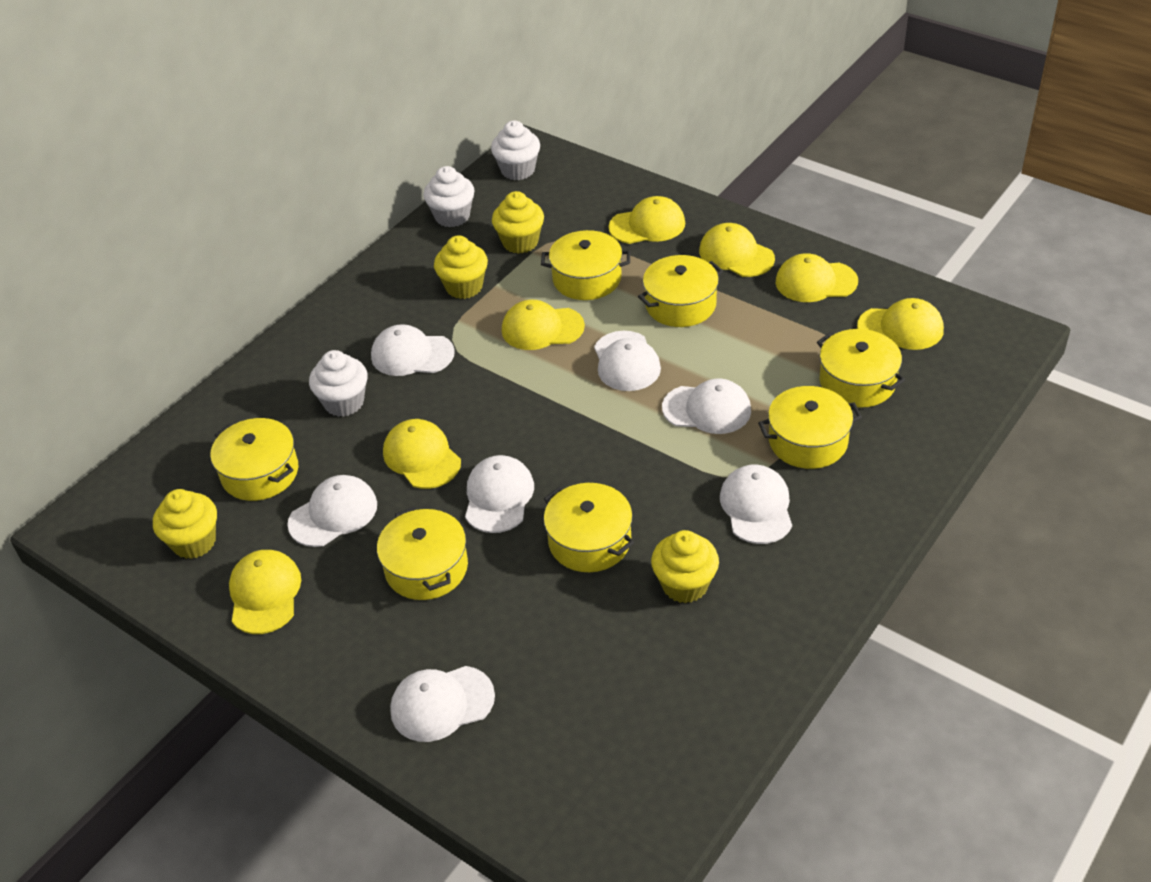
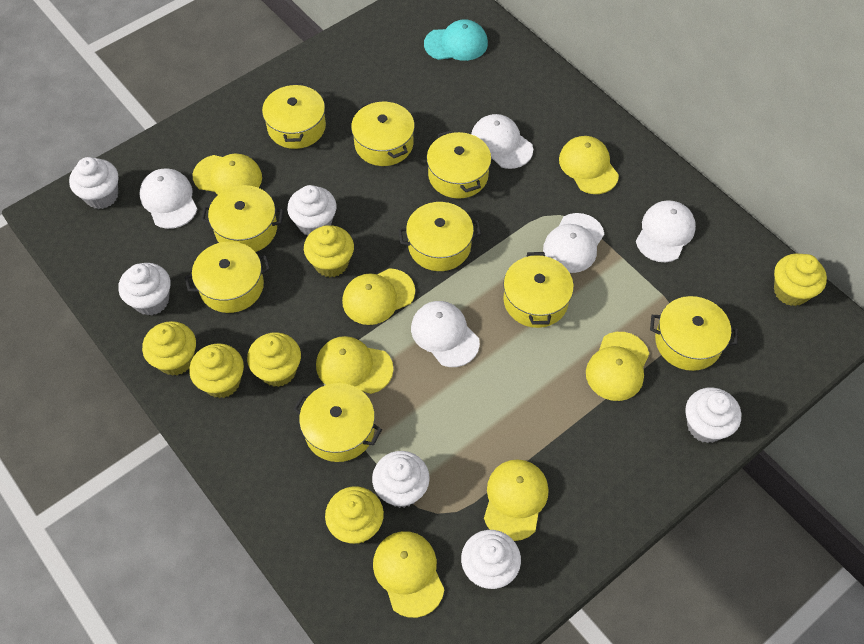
turquoise cap: 0 -> 1
white cap: 7 -> 5
white cupcake: 3 -> 6
yellow cupcake: 4 -> 6
yellow pot: 7 -> 9

